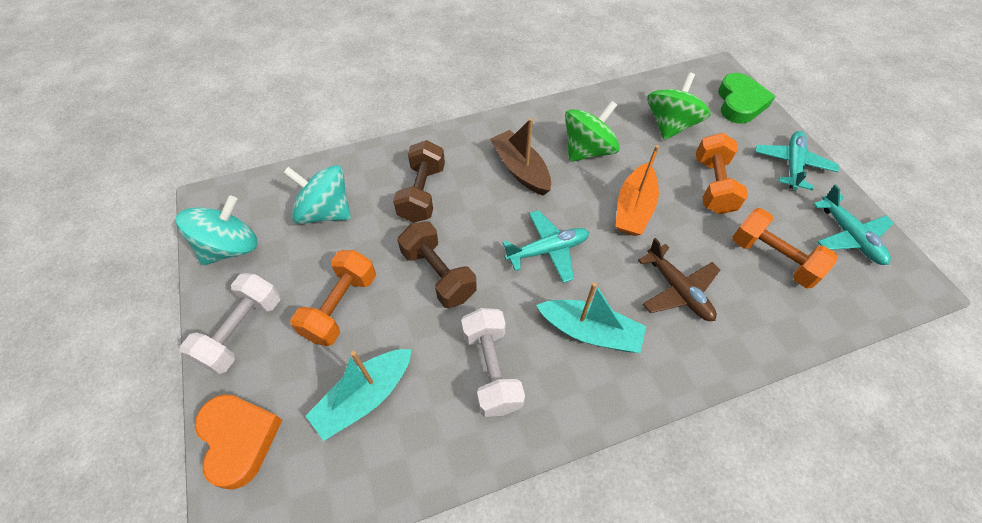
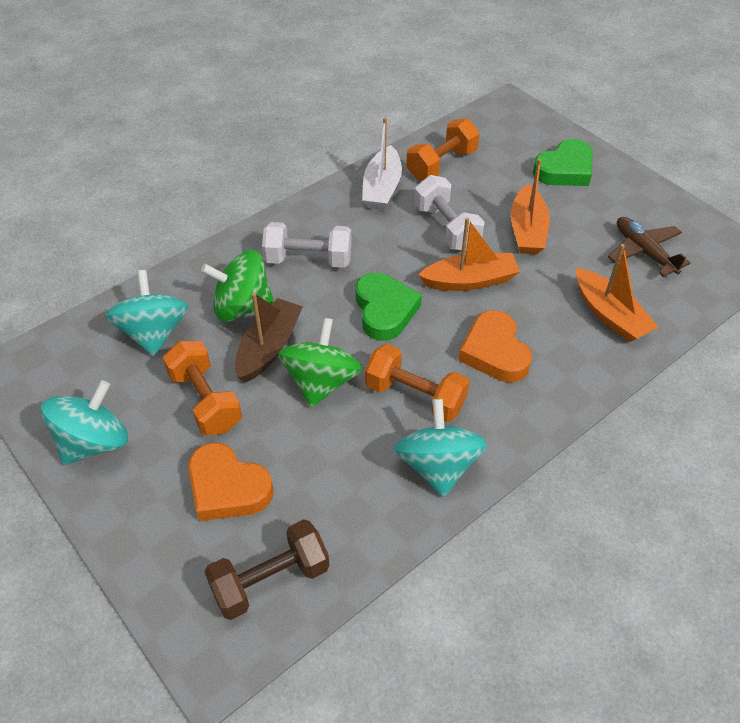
brown dumbbell: 2 -> 1
green heart: 1 -> 2
orange boat: 1 -> 3
orange heart: 1 -> 2
turquoise boat: 2 -> 0
turquoise plane: 3 -> 0
turquoise spinning top: 2 -> 3
white boat: 0 -> 1

